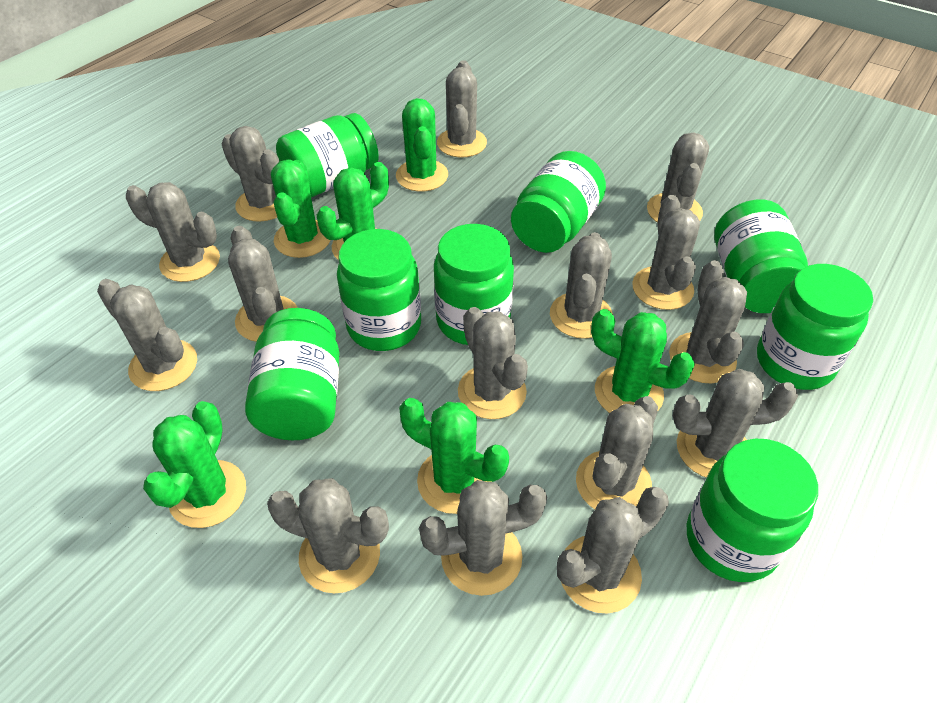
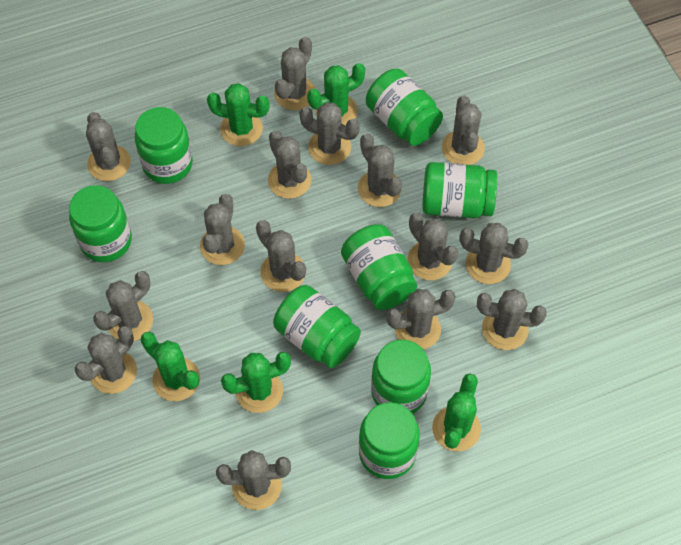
green cactus: 6 -> 5

